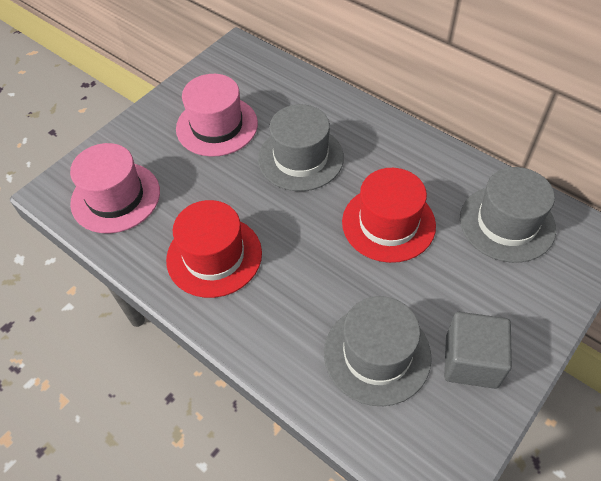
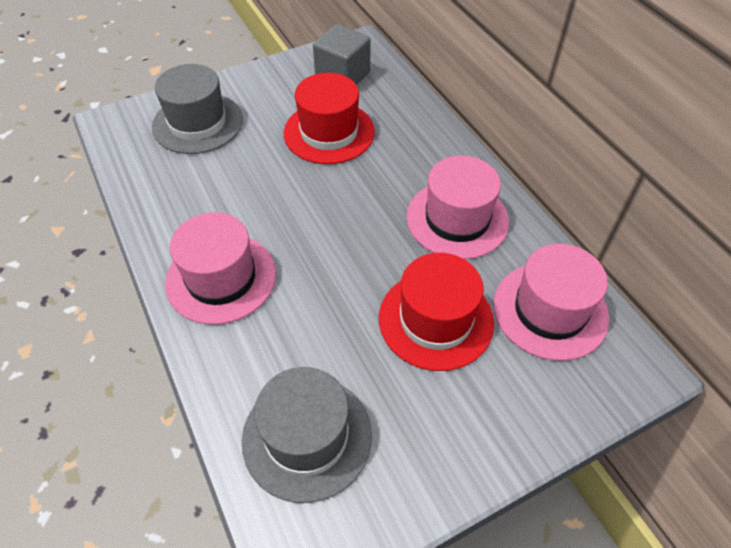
grey hat: 3 -> 2
pink hat: 2 -> 3

